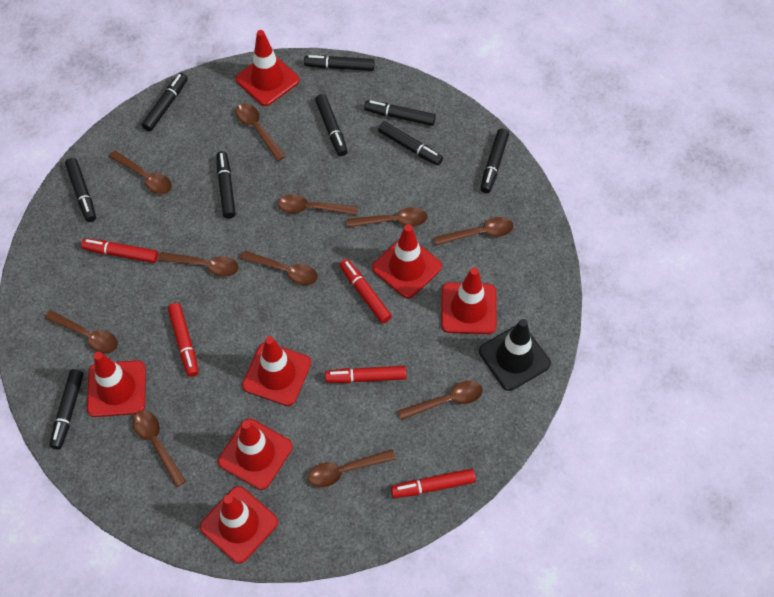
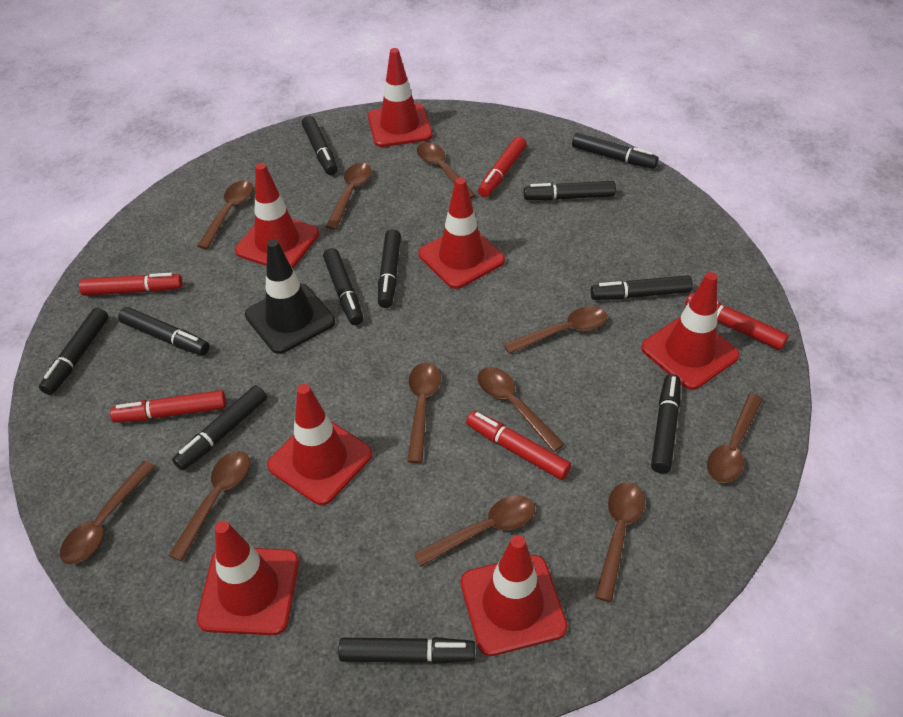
black marker: 9 -> 11

